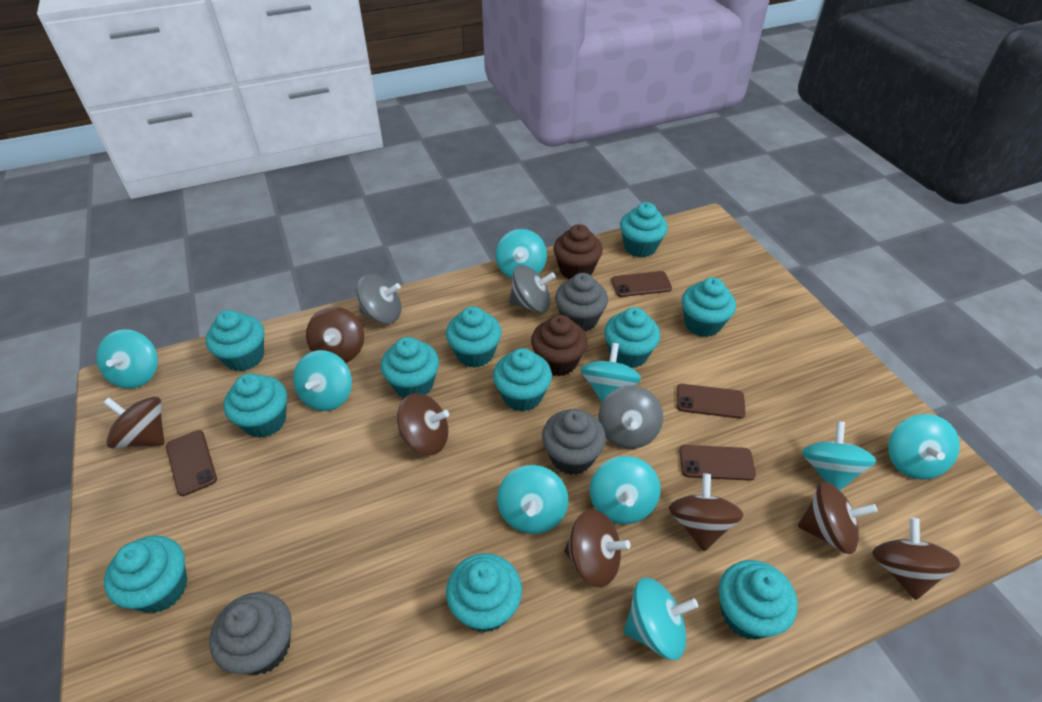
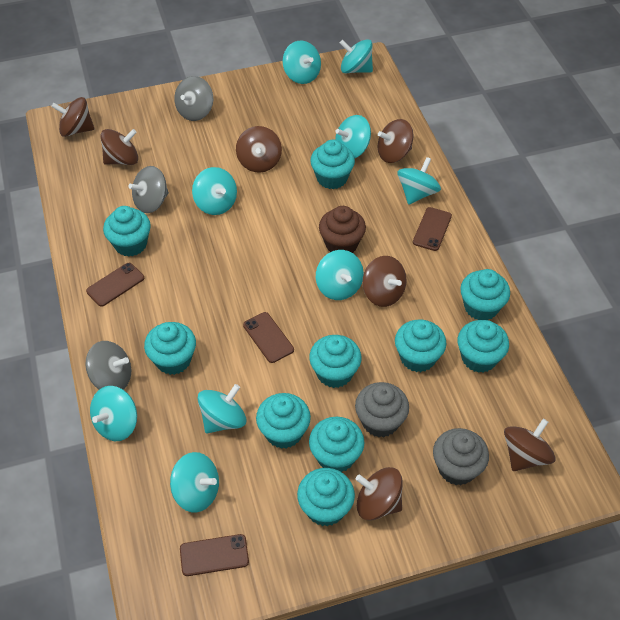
brown cupcake: 2 -> 1
grey cupcake: 3 -> 2
turquoise cupcake: 11 -> 10

